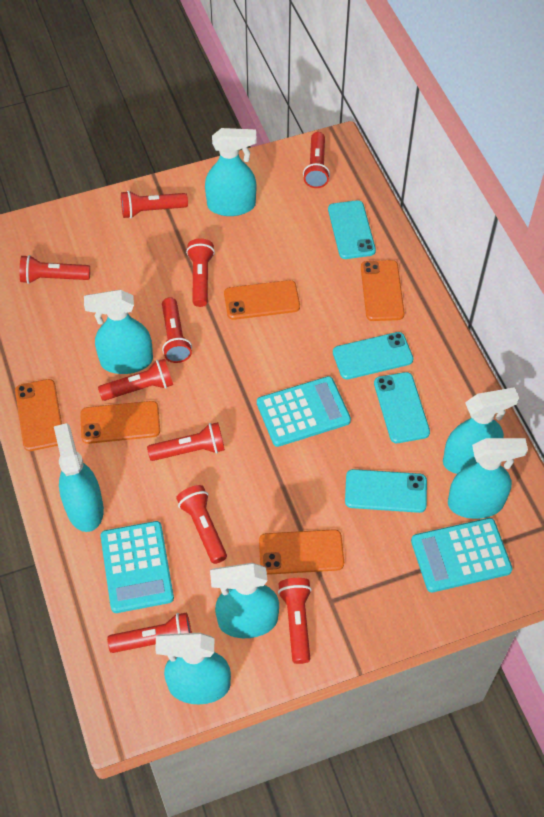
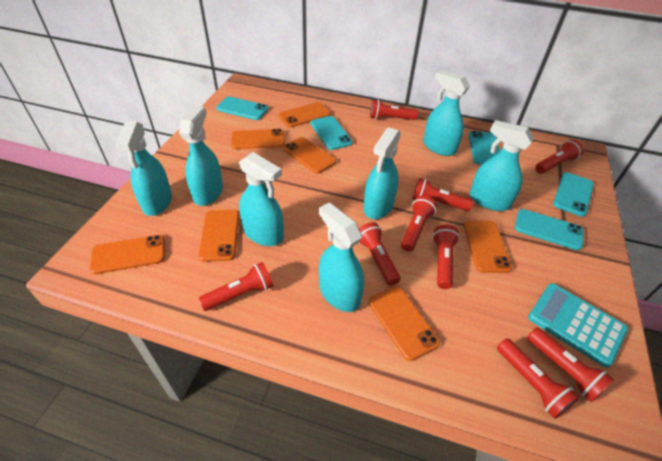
orange phone: 5 -> 7
red flashlight: 10 -> 9
turquoise calculator: 3 -> 1
turquoise phone: 4 -> 5

